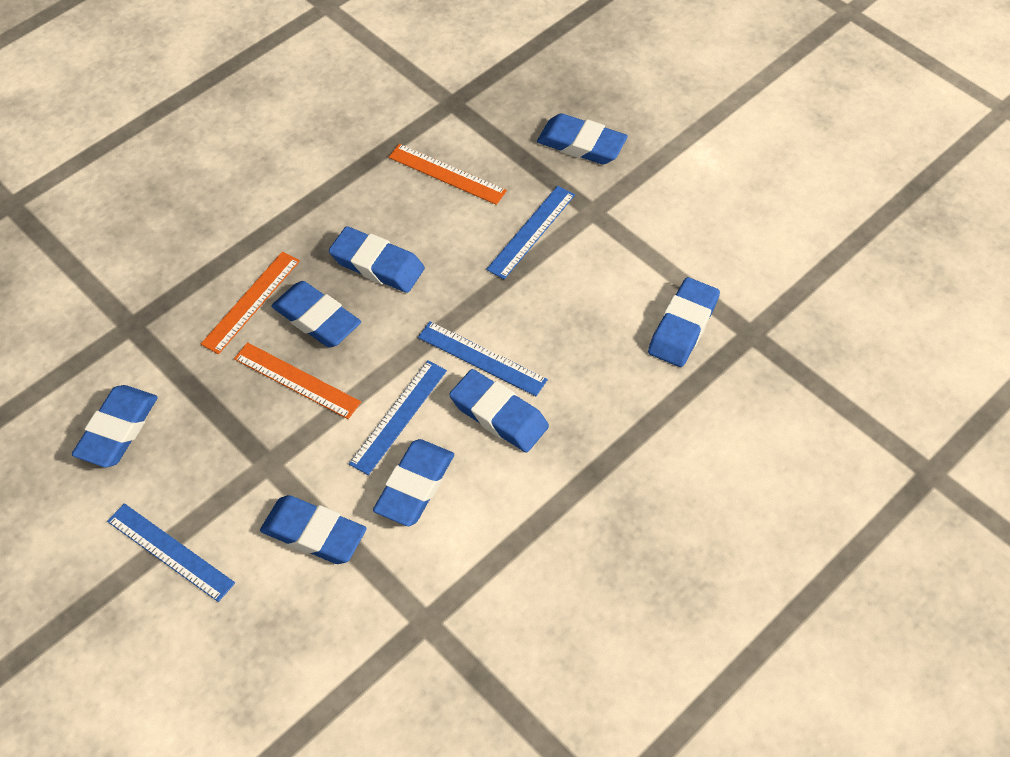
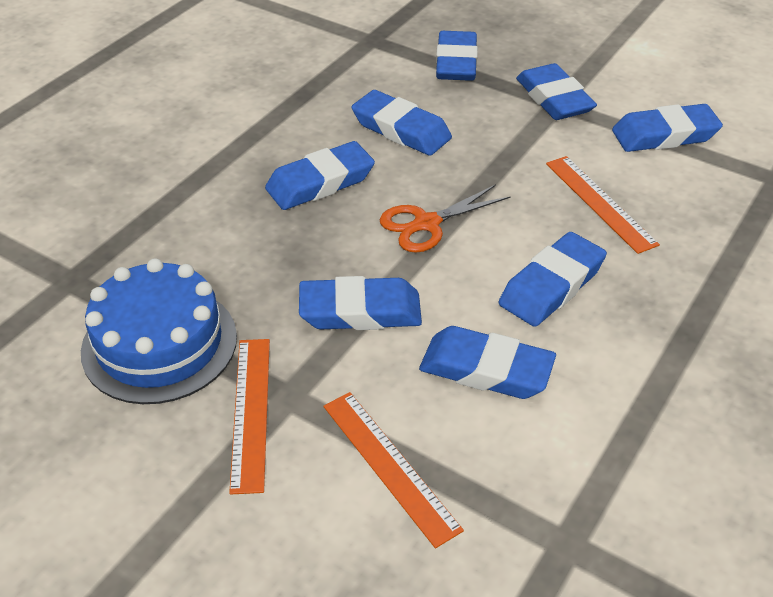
blue cake: 0 -> 1
blue ruler: 4 -> 0
orange scissors: 0 -> 1

